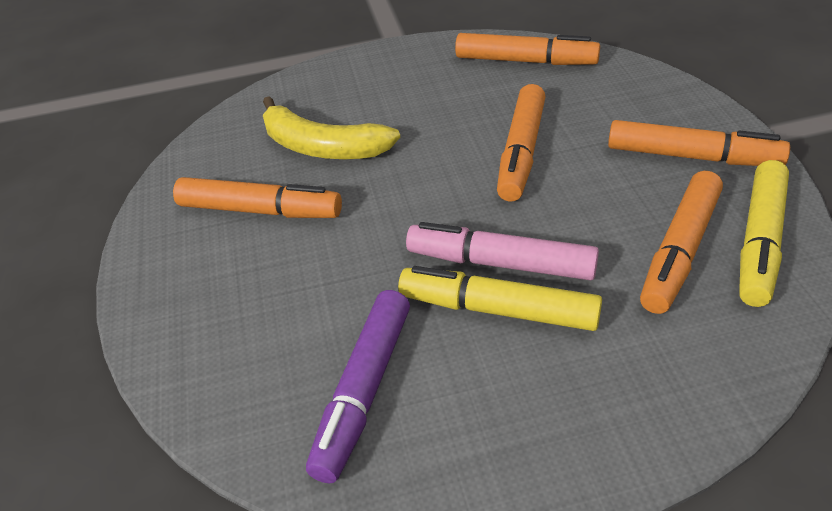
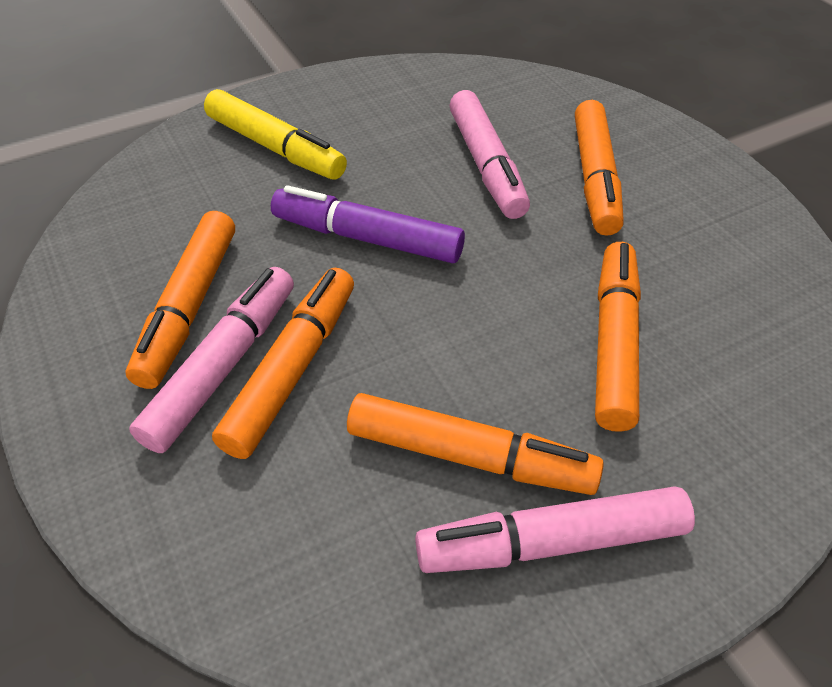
pink marker: 1 -> 3
yellow banana: 1 -> 0
yellow marker: 2 -> 1

